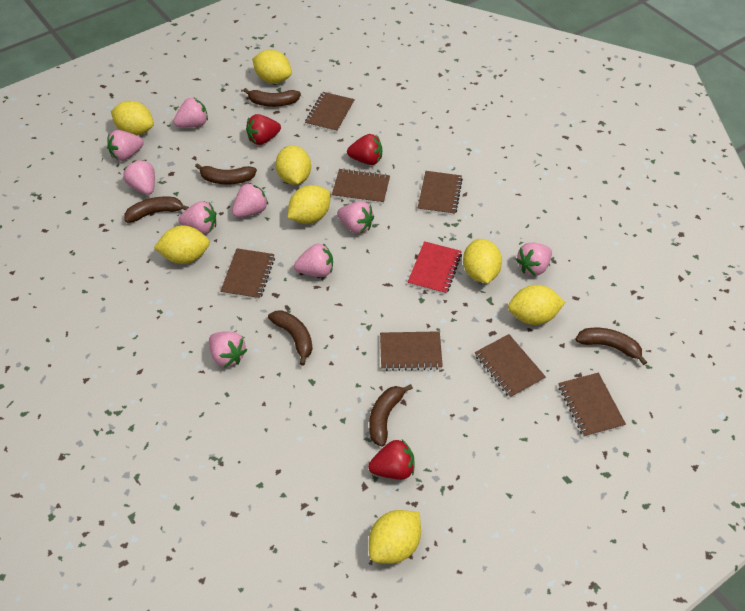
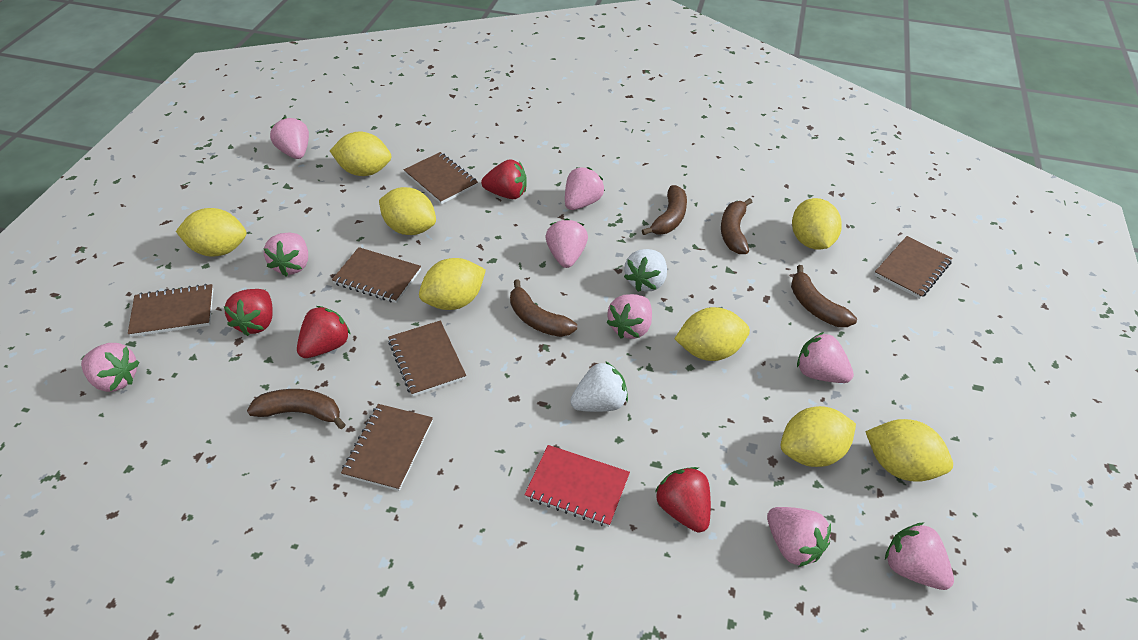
brown banana: 6 -> 5
brown notebook: 7 -> 6
red strawberry: 3 -> 4
white strawberry: 0 -> 2

